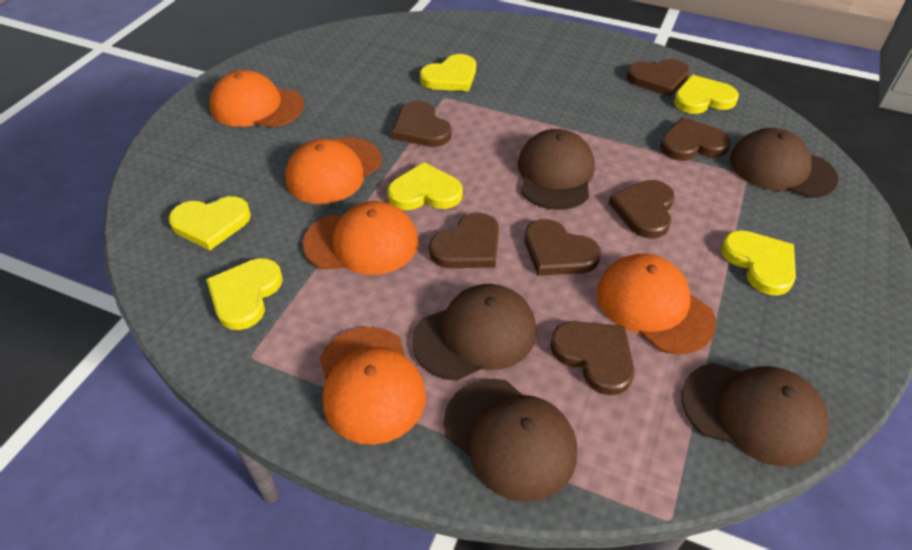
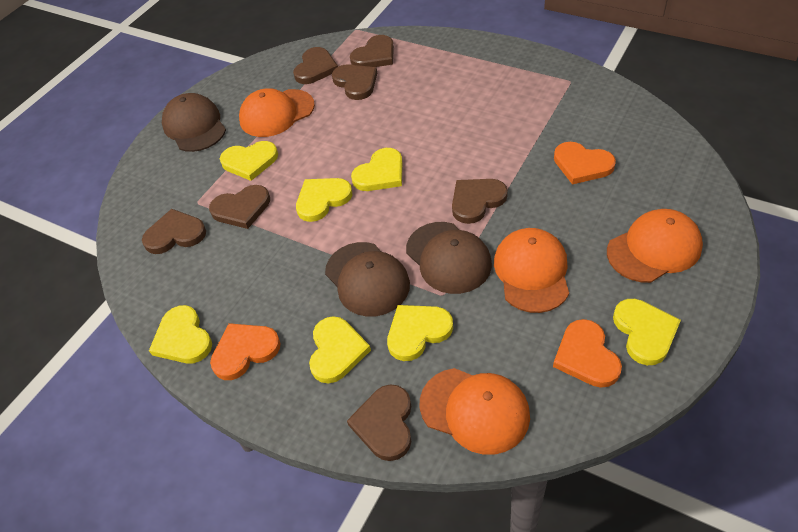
brown cap: 5 -> 3
orange cap: 5 -> 4
orange heart: 0 -> 3
yellow heart: 6 -> 7

